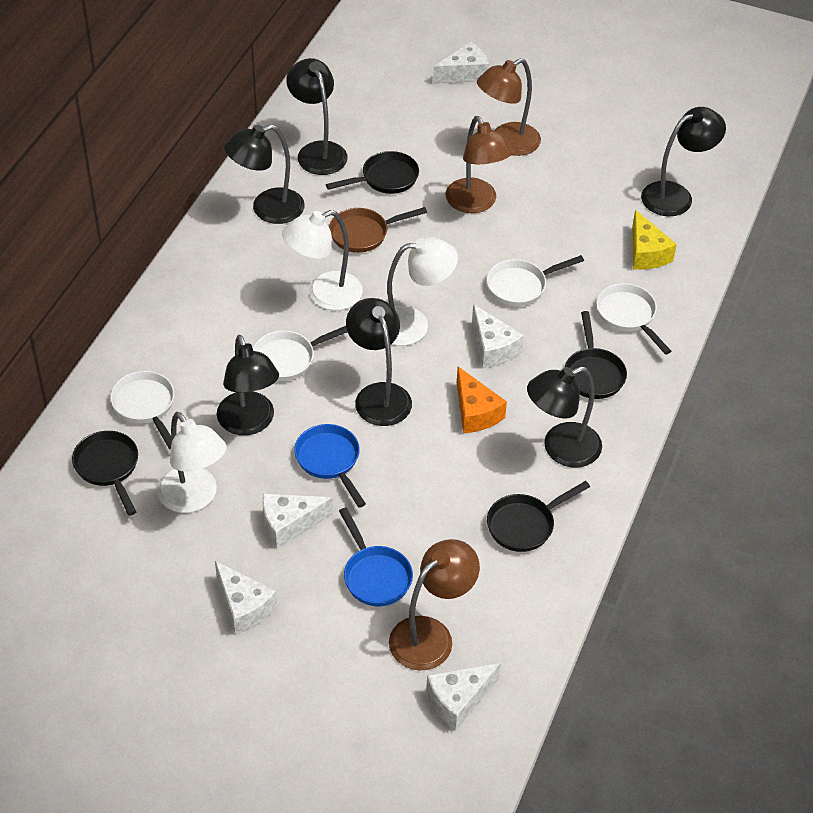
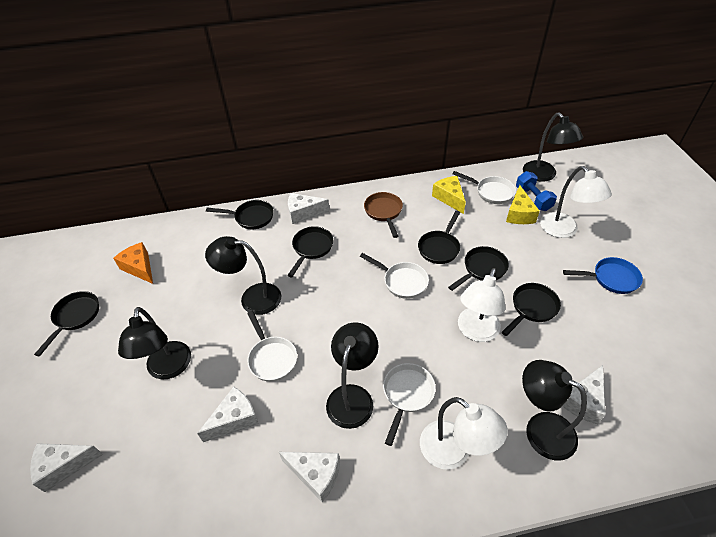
black lamp: 6 -> 5
black pan: 4 -> 6
blue dumbbell: 0 -> 1
blue pan: 2 -> 1
brown lamp: 3 -> 0
yellow cheese: 1 -> 2

